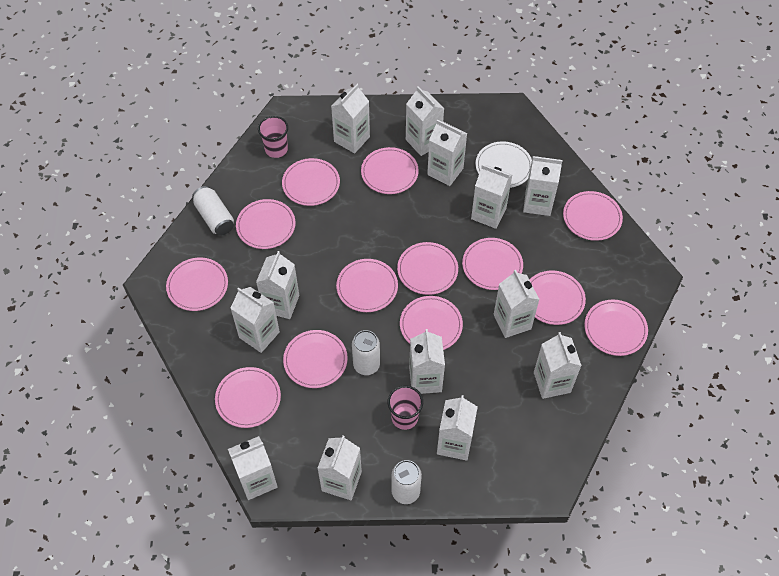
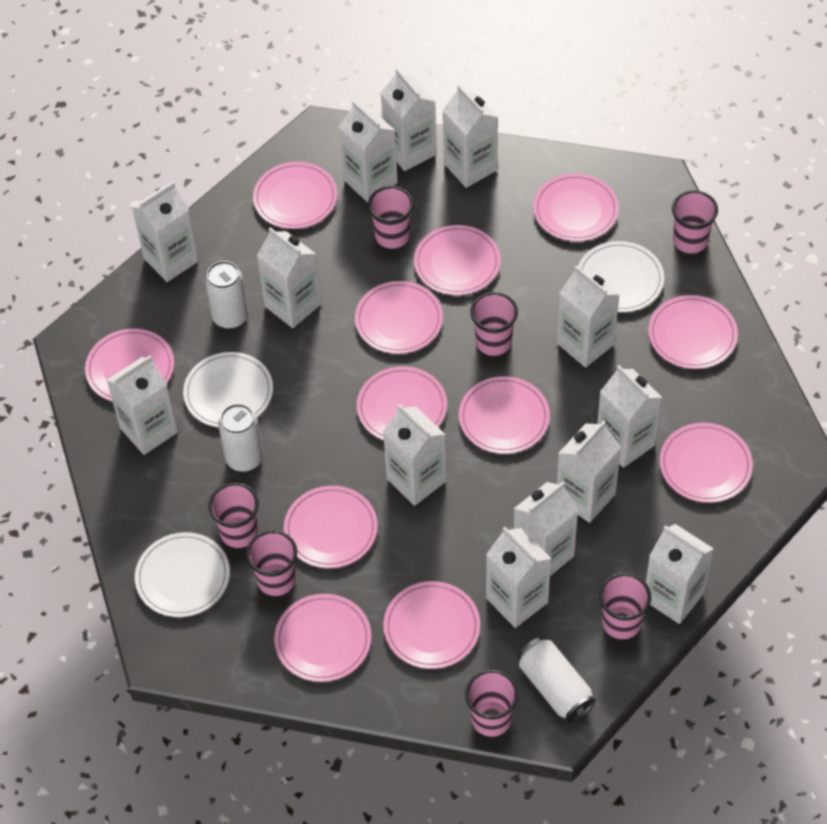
pink cup: 2 -> 7
pink plate: 13 -> 12
white plate: 1 -> 3

